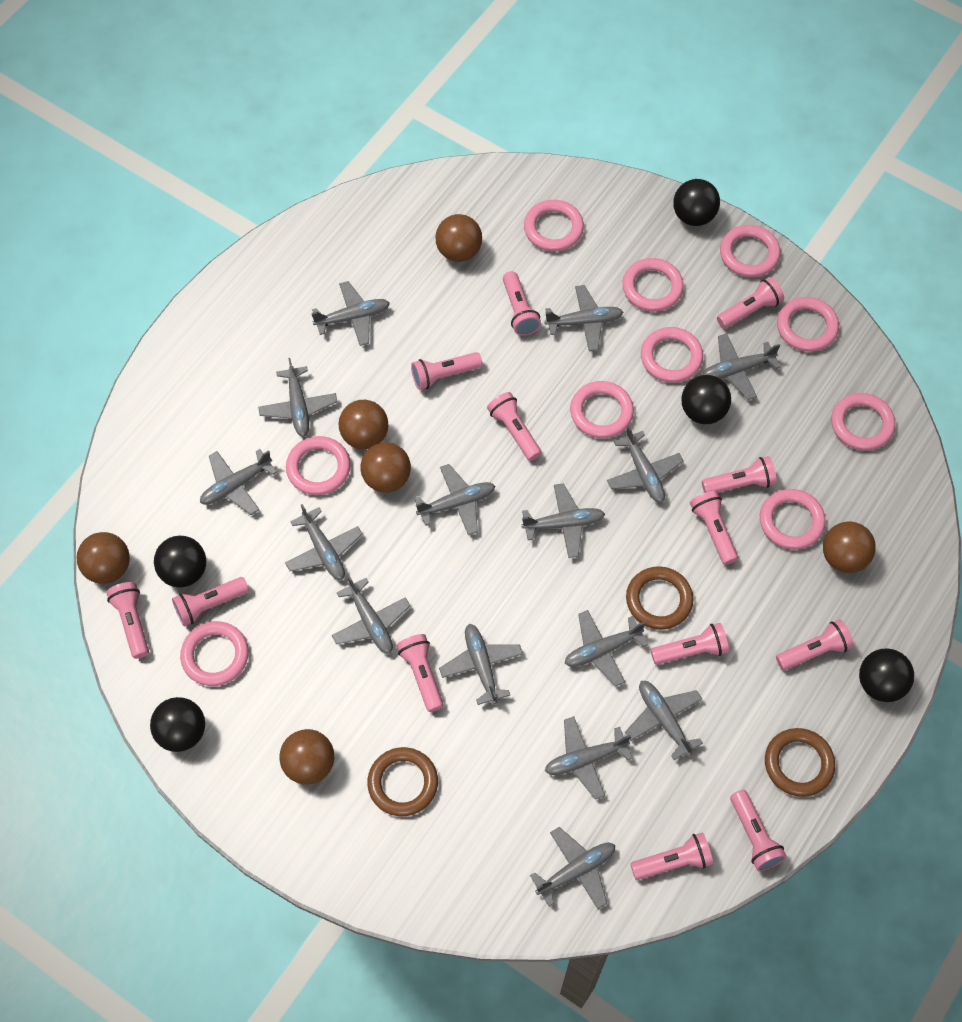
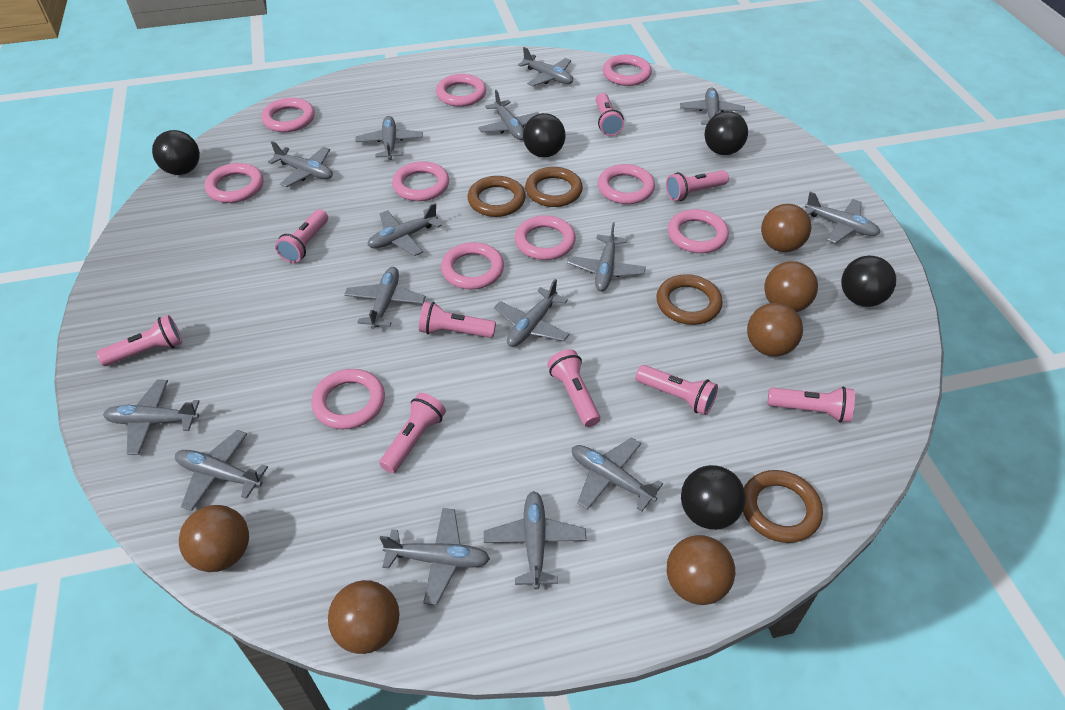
brown ring: 3 -> 4
pink flashlight: 13 -> 9

